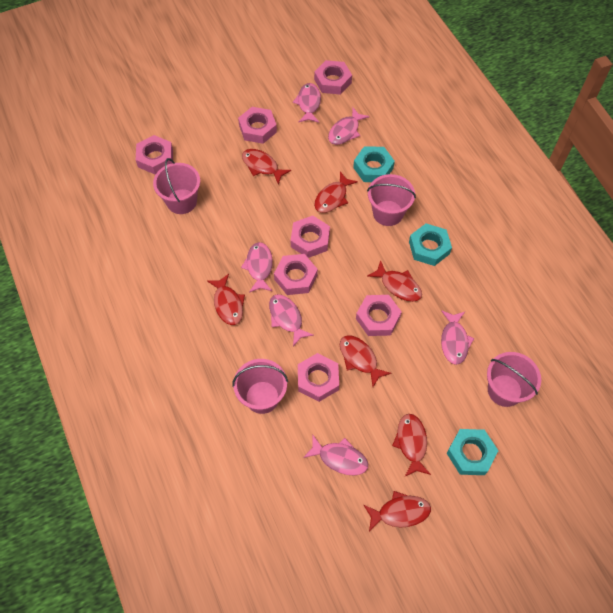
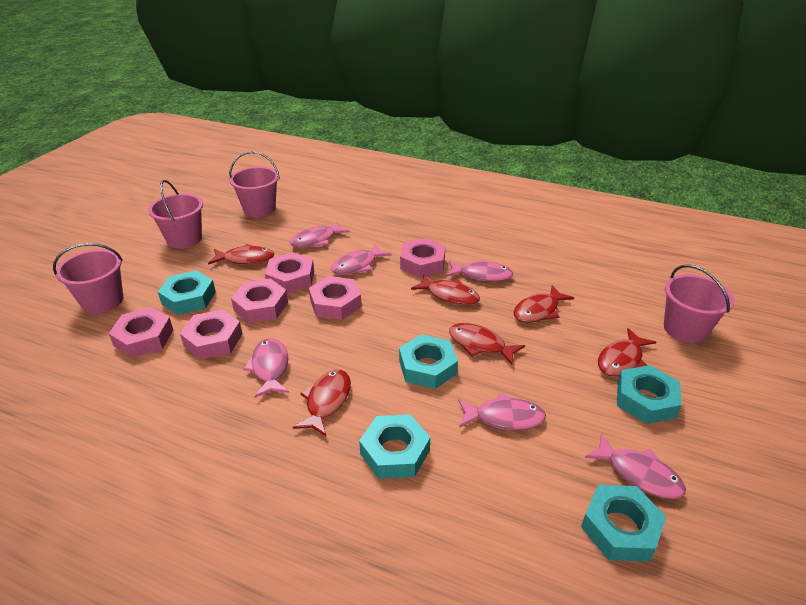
pink nut: 7 -> 6
red fish: 7 -> 6
turquoise nut: 3 -> 5

